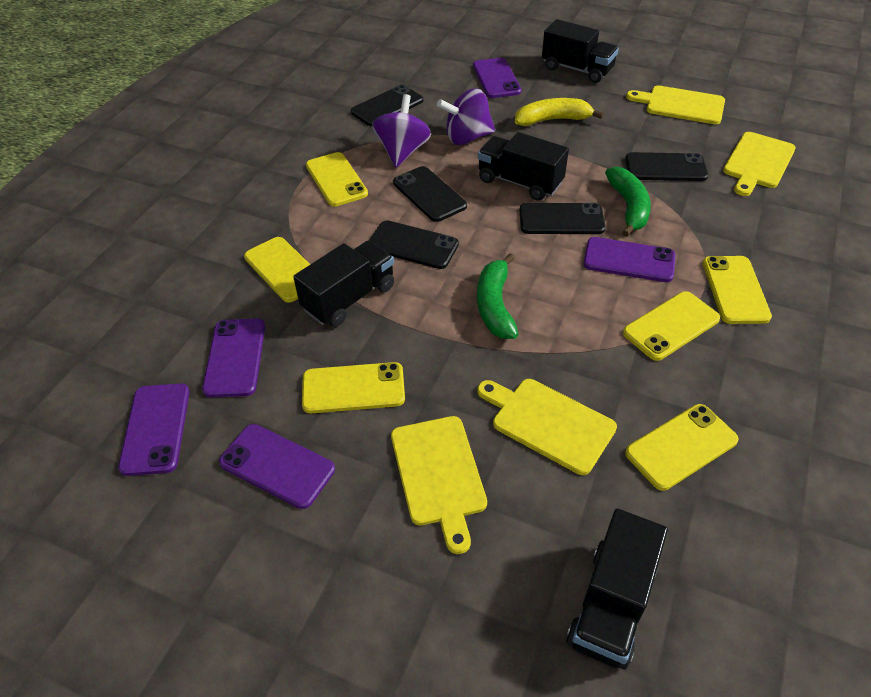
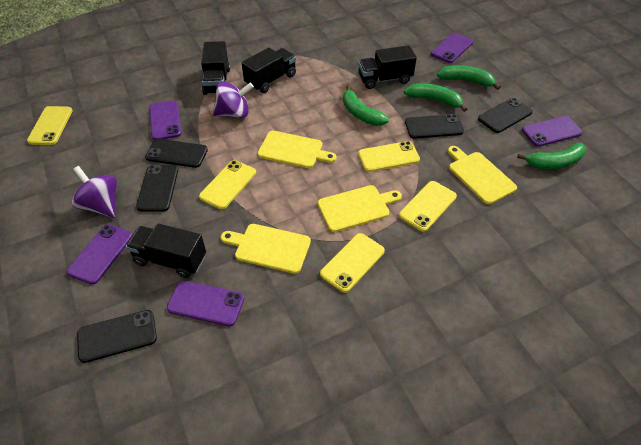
green banana: 2 -> 4
yellow banana: 1 -> 0
yellow phone: 6 -> 5

